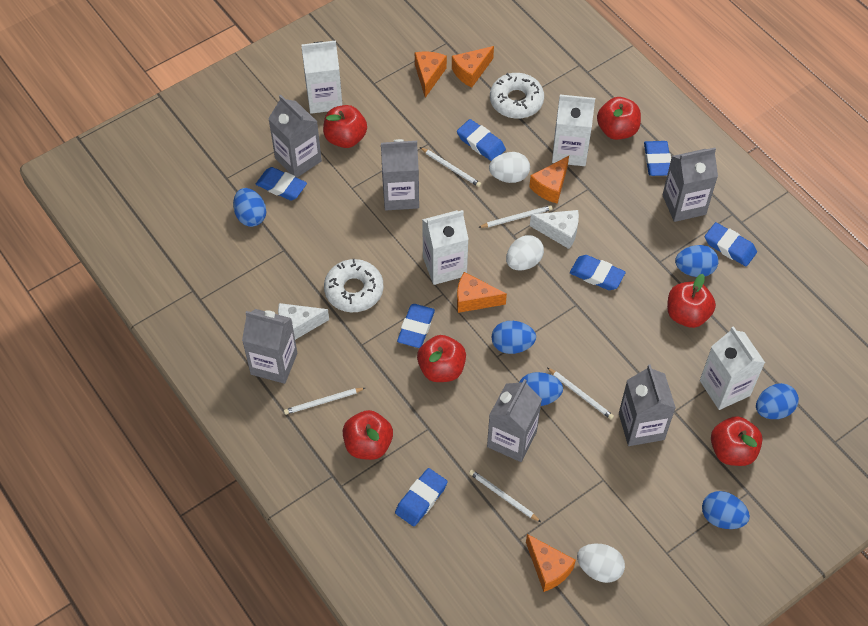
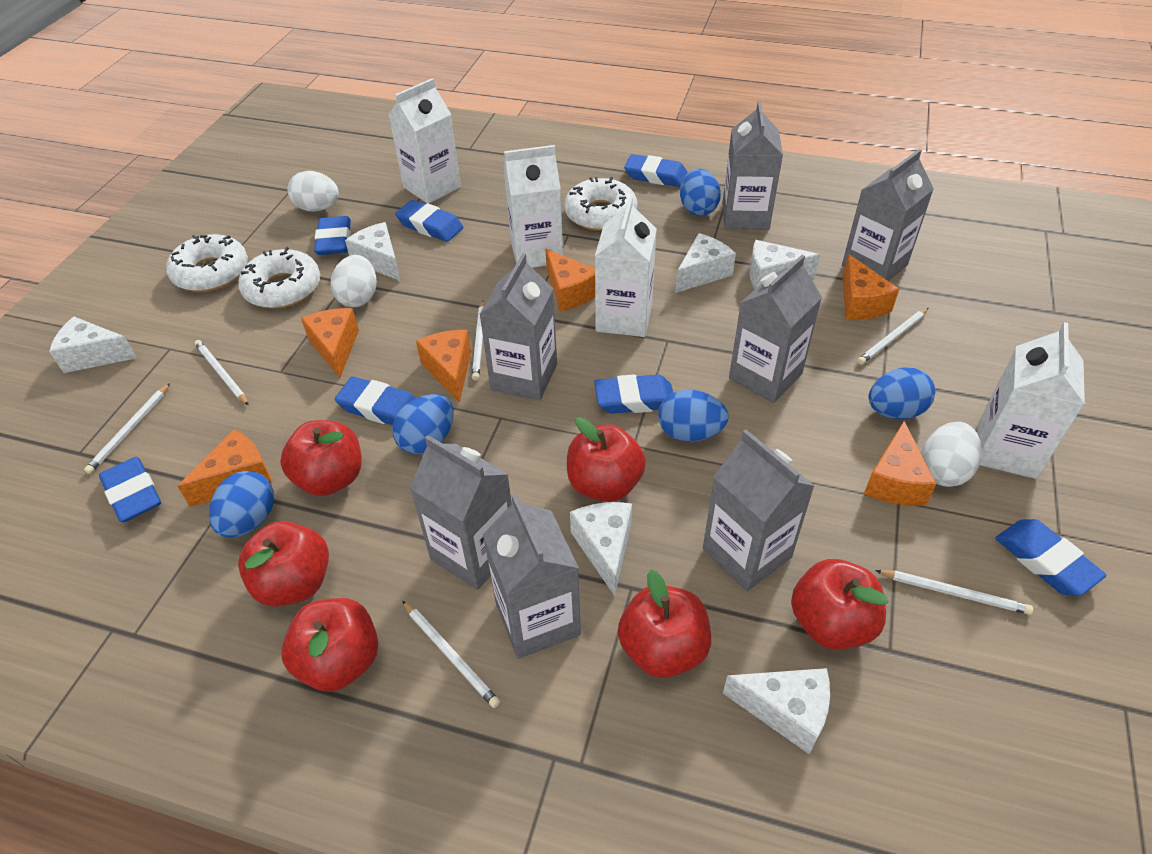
blue egg: 6 -> 5
grey carton: 6 -> 7
orange cheese: 5 -> 6
white cheese: 2 -> 6
white donut: 2 -> 3
white pencil: 5 -> 6

